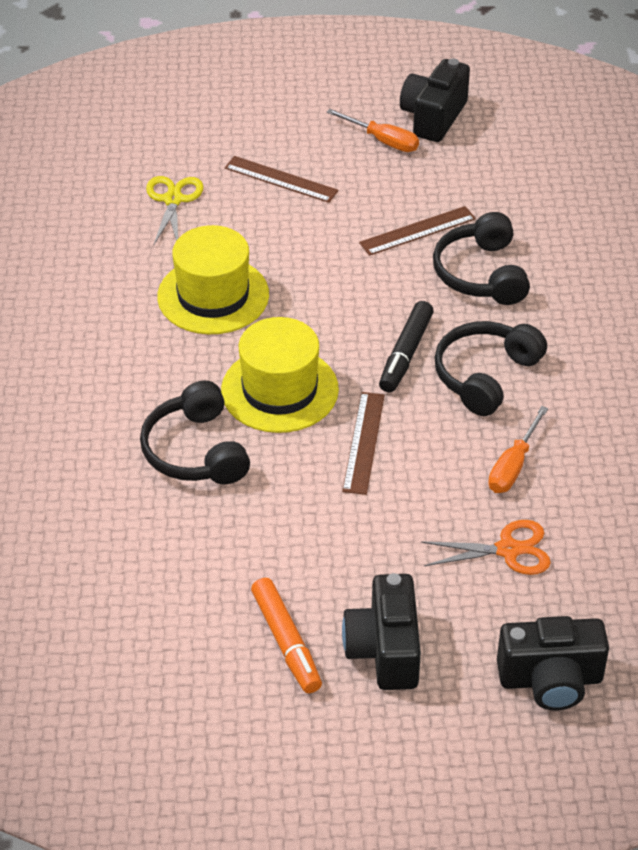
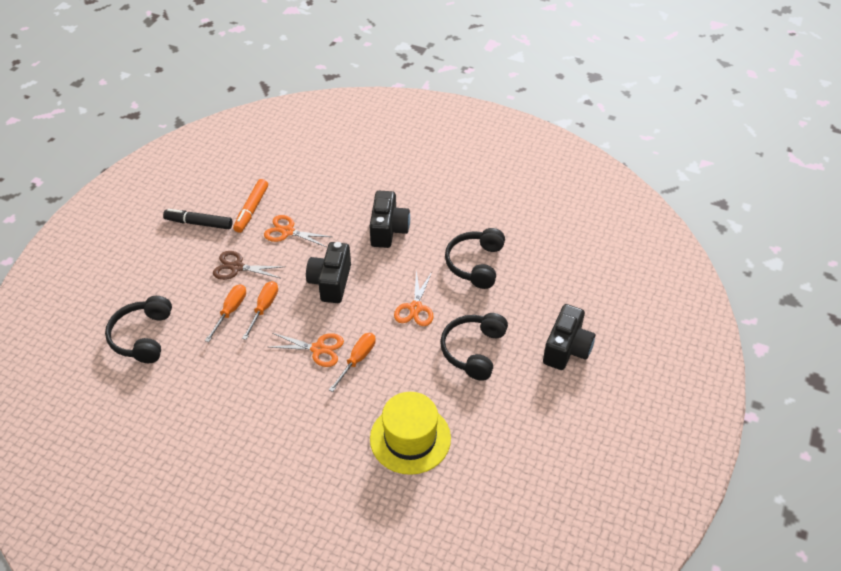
brown ruler: 3 -> 0
brown scissors: 0 -> 1
orange scissors: 1 -> 3
orange screwdriver: 2 -> 3
yellow hat: 2 -> 1
yellow scissors: 1 -> 0

